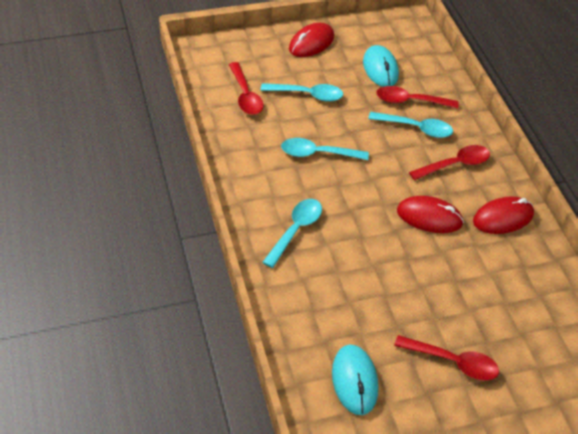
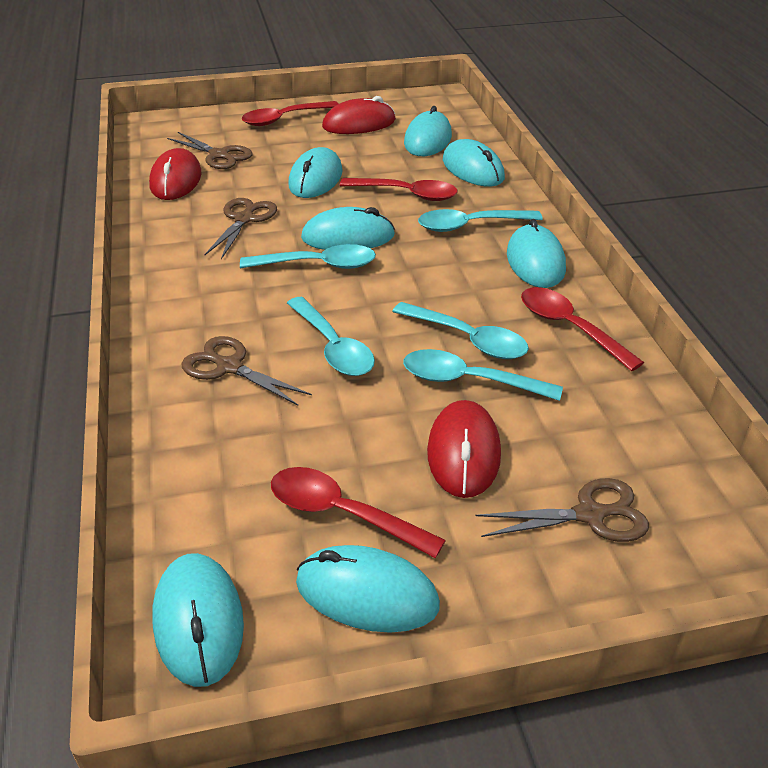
brown scissors: 0 -> 4
turquoise mouse: 2 -> 7
turquoise spoon: 4 -> 5

